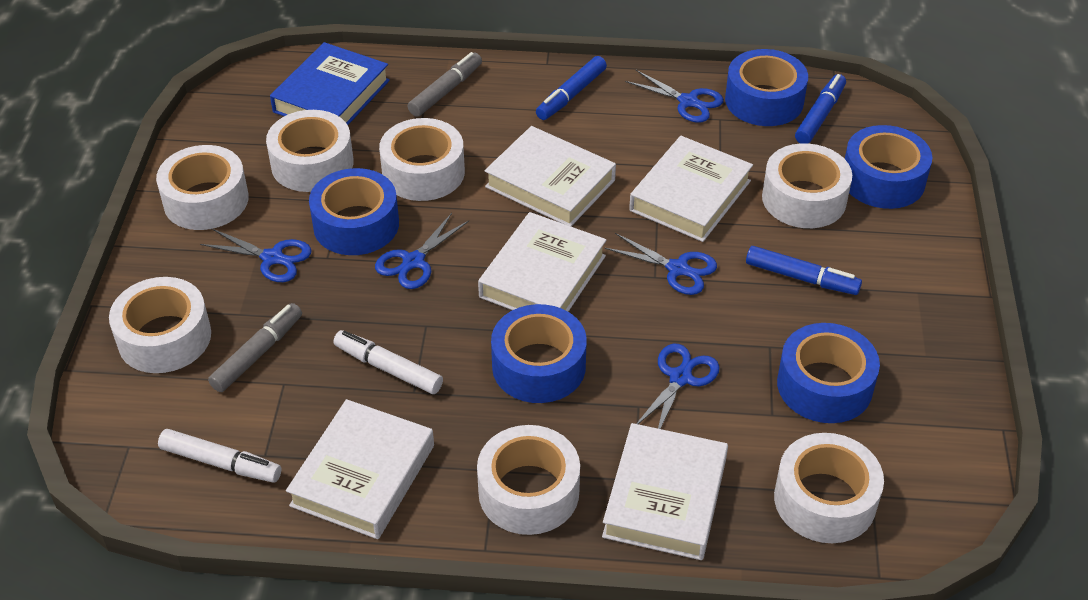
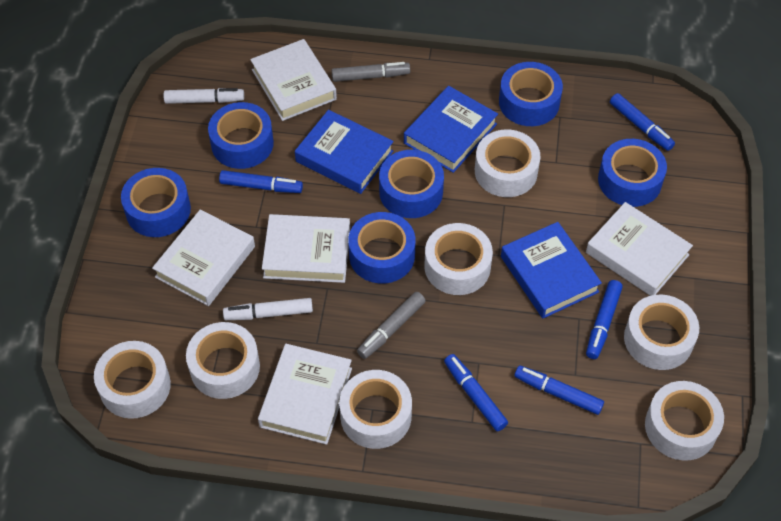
blue book: 1 -> 3
blue marker: 3 -> 5
blue scissors: 5 -> 0
blue tape: 5 -> 6

